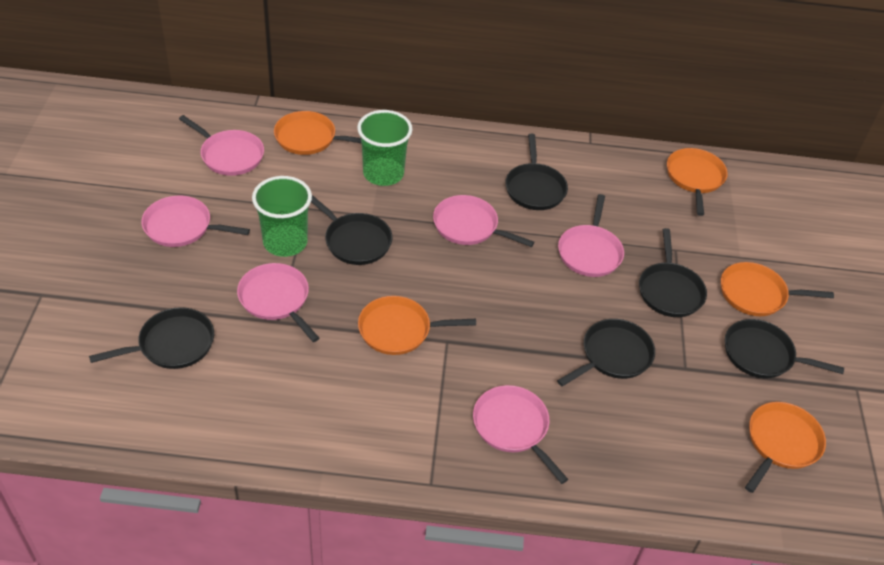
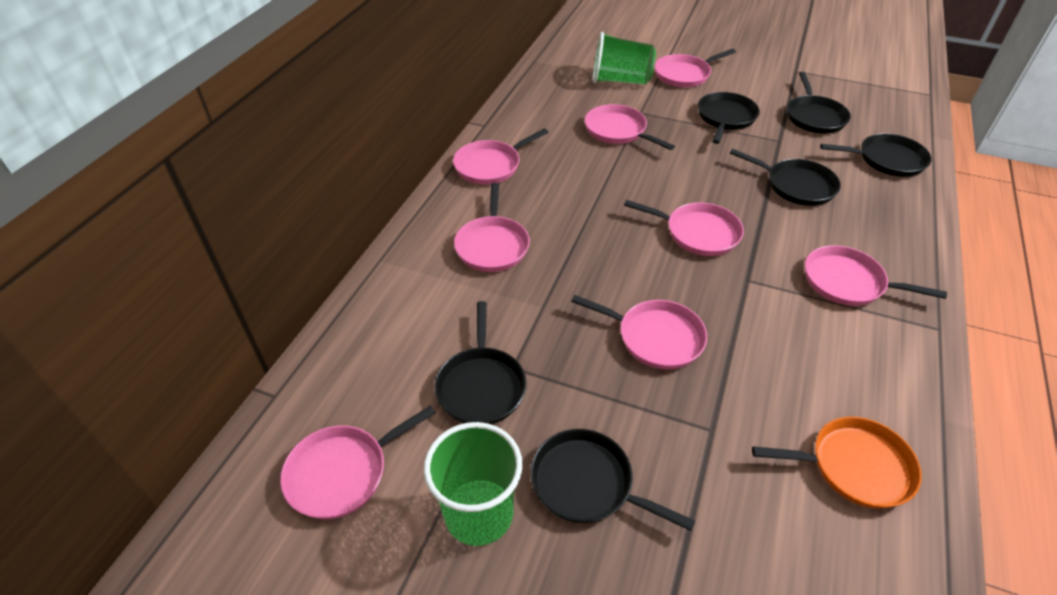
orange pan: 5 -> 1
pink pan: 6 -> 8

